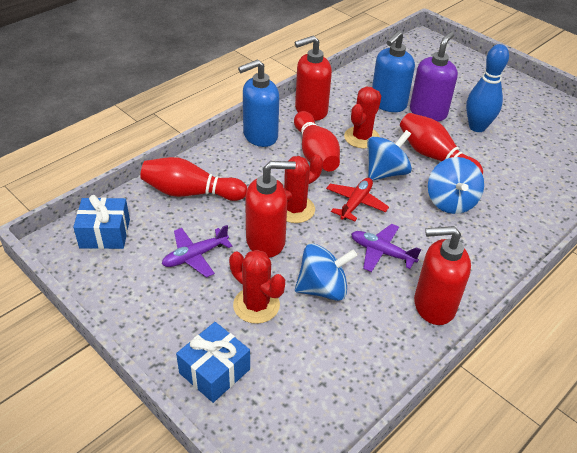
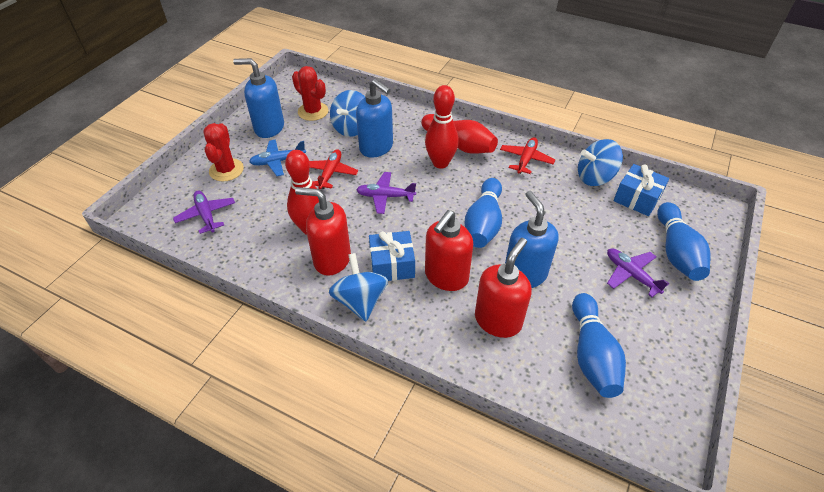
blue bowling pin: 1 -> 3
blue plane: 0 -> 1
blue soap dispenser: 2 -> 3
purple plane: 2 -> 3
purple soap dispenser: 1 -> 0
red cactus: 3 -> 2
red plane: 1 -> 2

